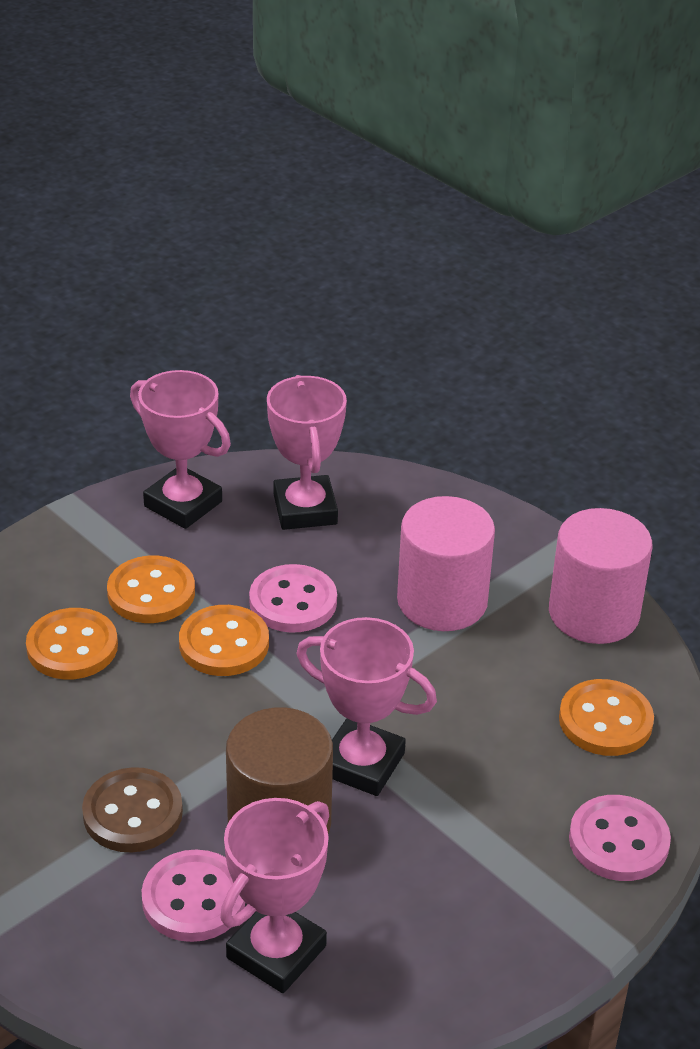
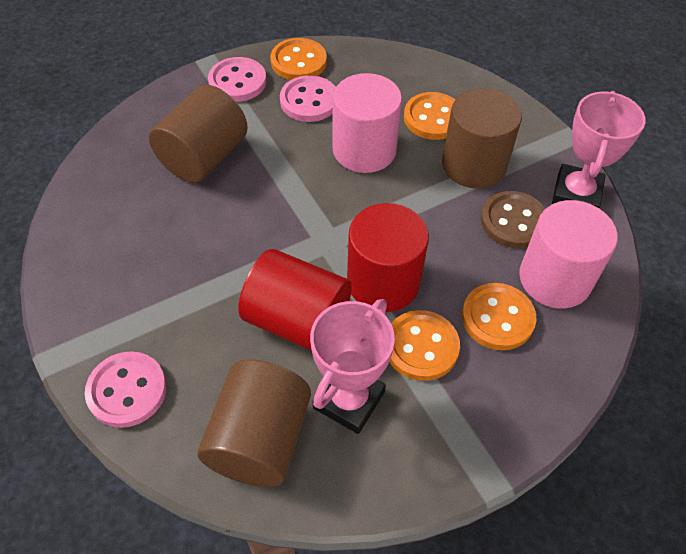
brown cylinder: 1 -> 3
pink trophy: 4 -> 2
red cylinder: 0 -> 2

